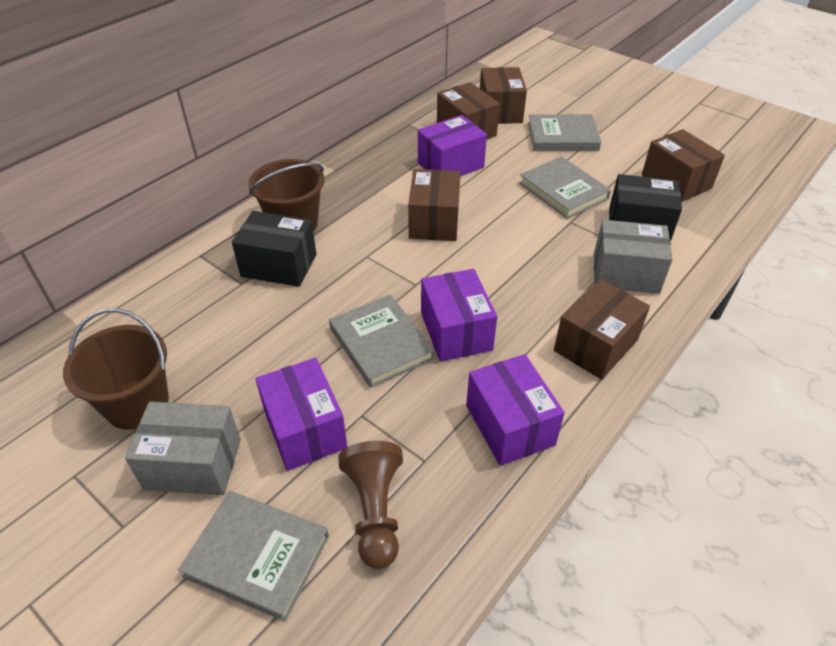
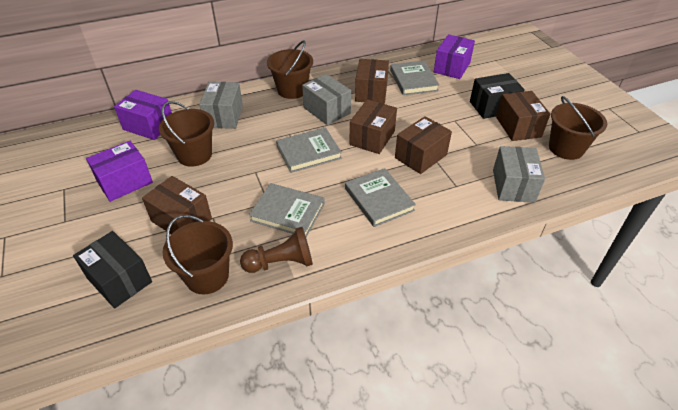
brown bucket: 2 -> 4
grey box: 2 -> 3
purple box: 4 -> 3

